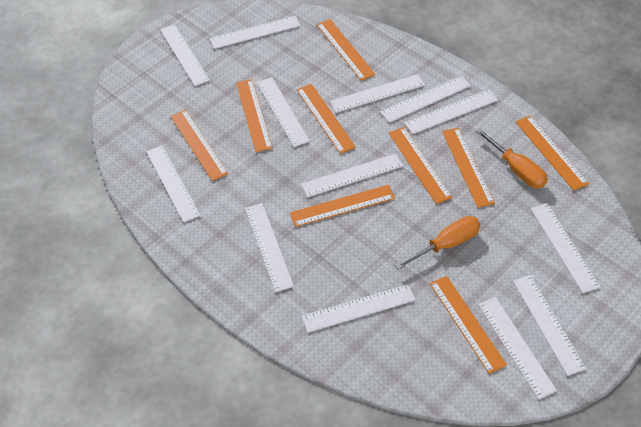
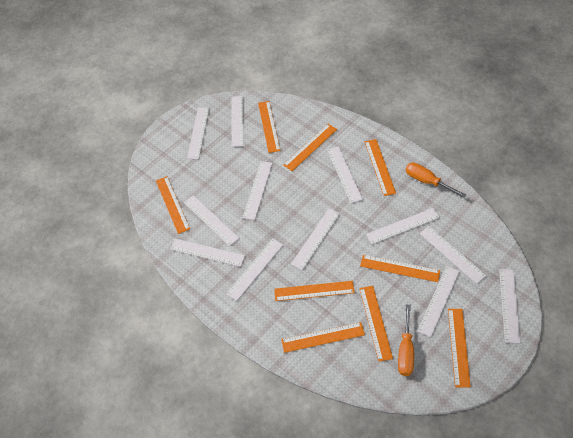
white ruler: 13 -> 12

